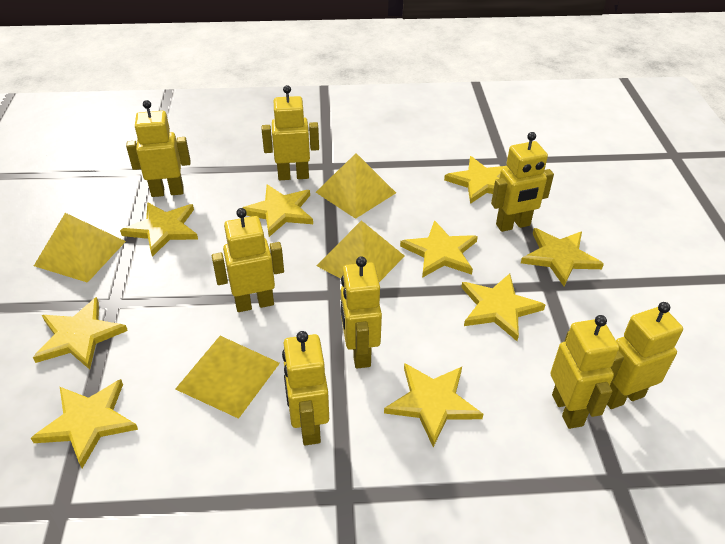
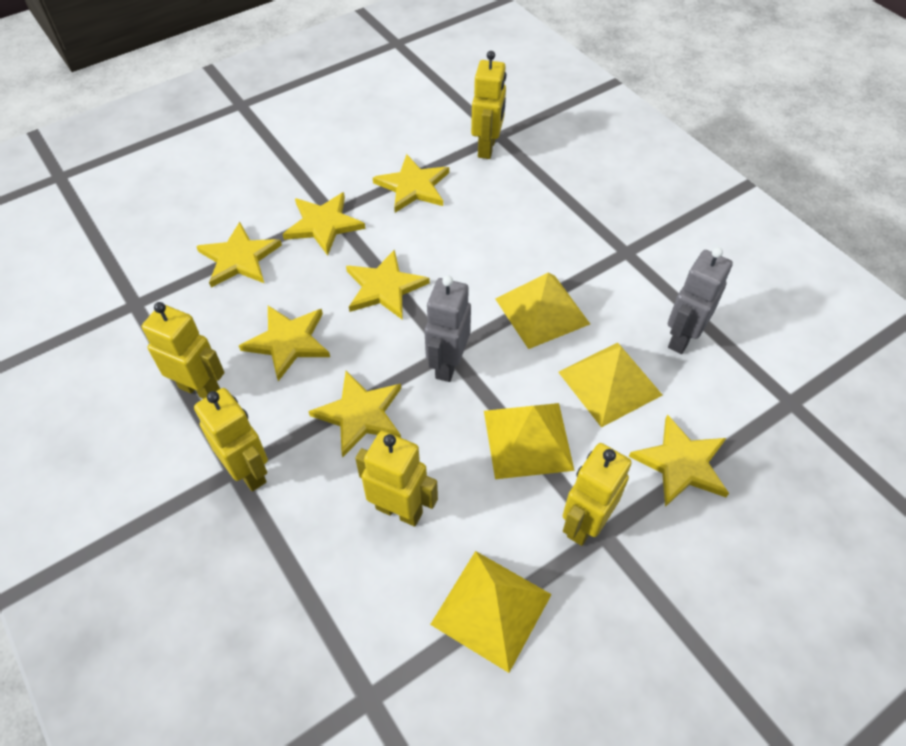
grey robot: 0 -> 2
yellow robot: 8 -> 5
yellow star: 9 -> 7

